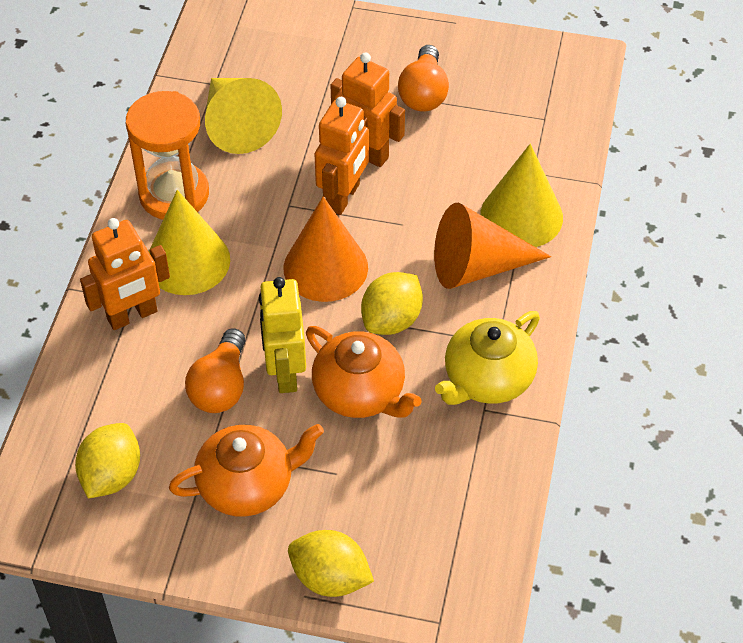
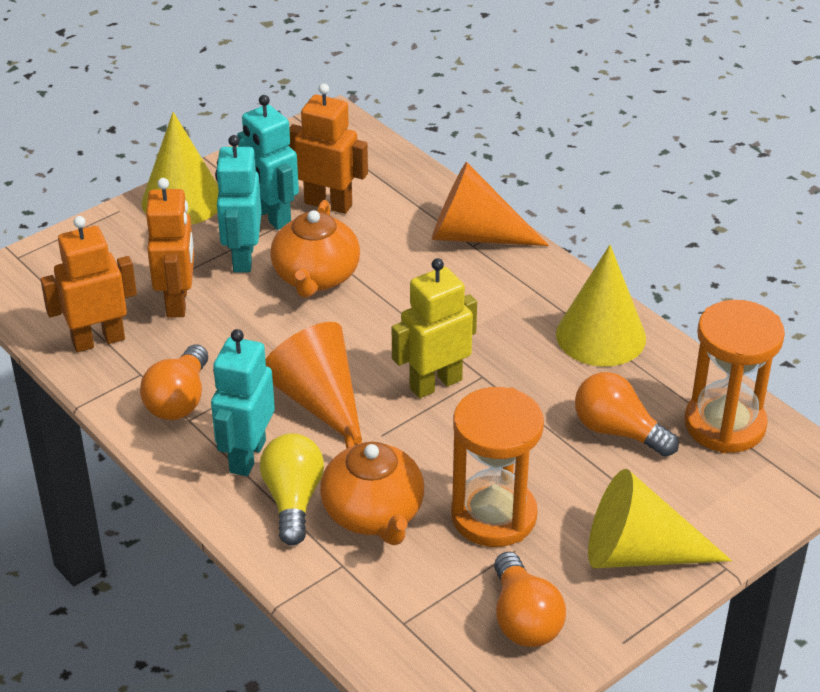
orange hourglass: 1 -> 2
orange light bulb: 2 -> 3
turquoise robot: 0 -> 3
yellow lemon: 3 -> 0
yellow light bulb: 0 -> 1
yellow teapot: 1 -> 0

